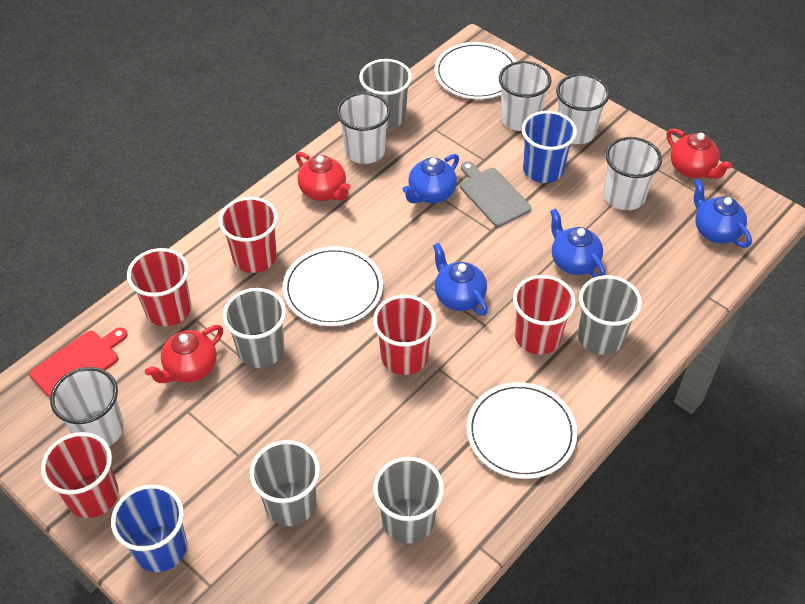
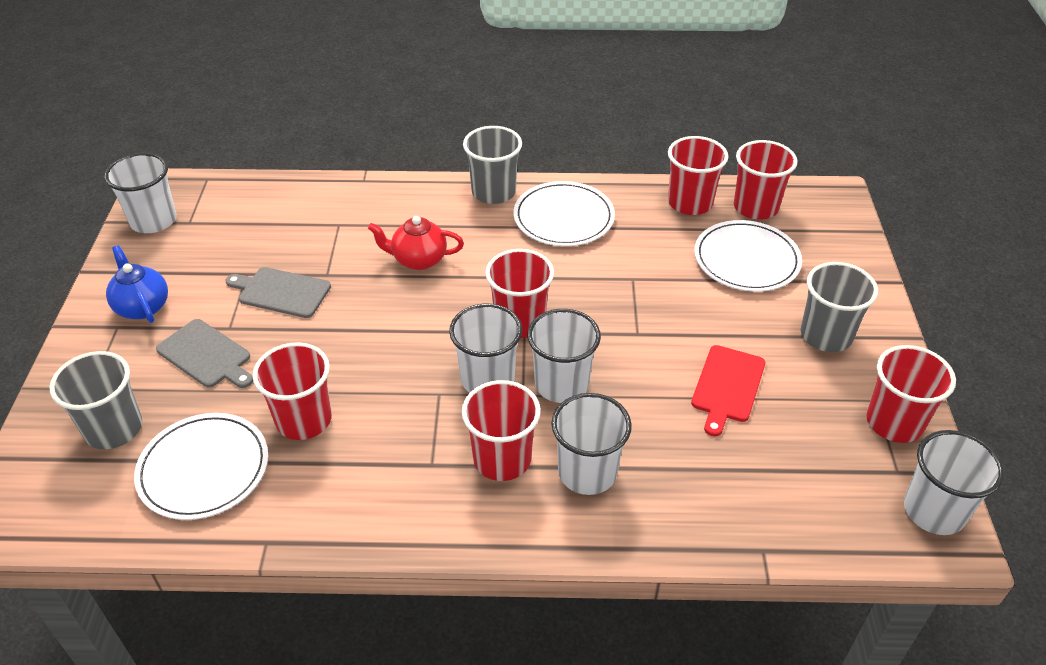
blue cup: 2 -> 0
blue teapot: 4 -> 1
grey cup: 5 -> 3
grey cutting board: 1 -> 2
red cup: 5 -> 6
red teapot: 3 -> 1

